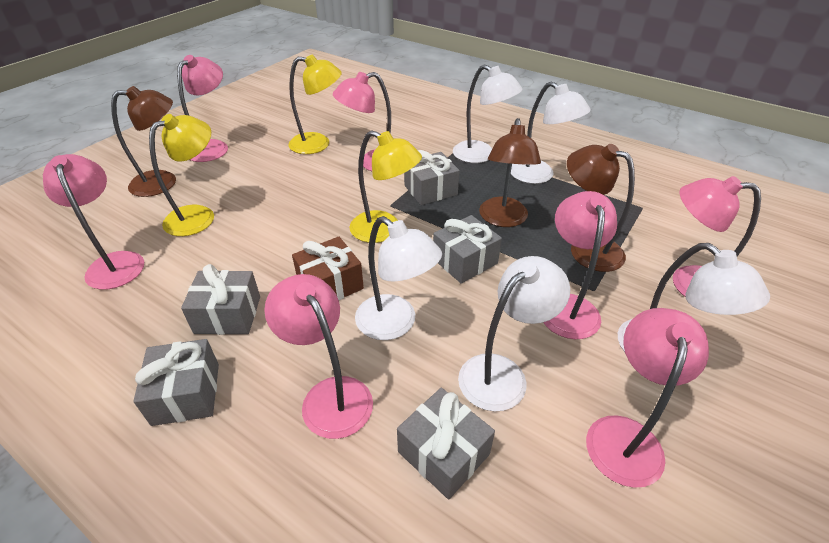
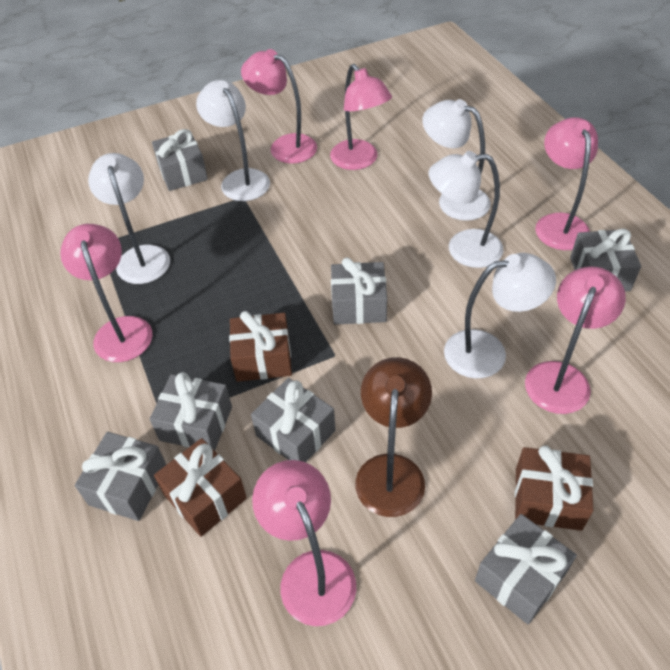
brown gift: 1 -> 3
brown lamp: 3 -> 1
grey gift: 5 -> 7
pink lamp: 7 -> 6
yellow lamp: 3 -> 0

